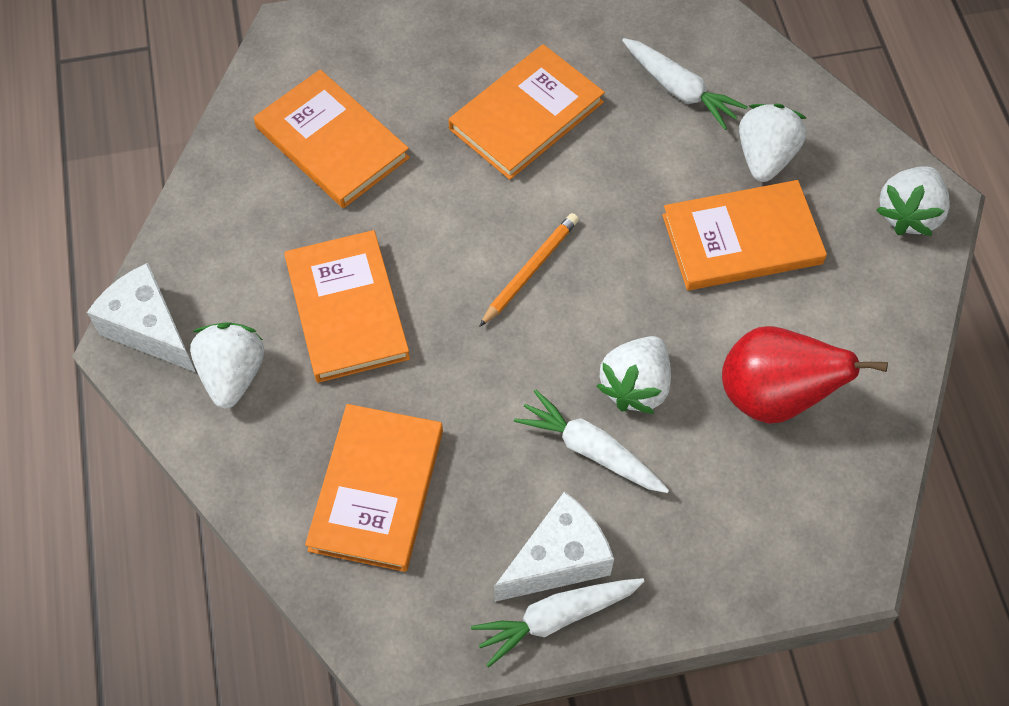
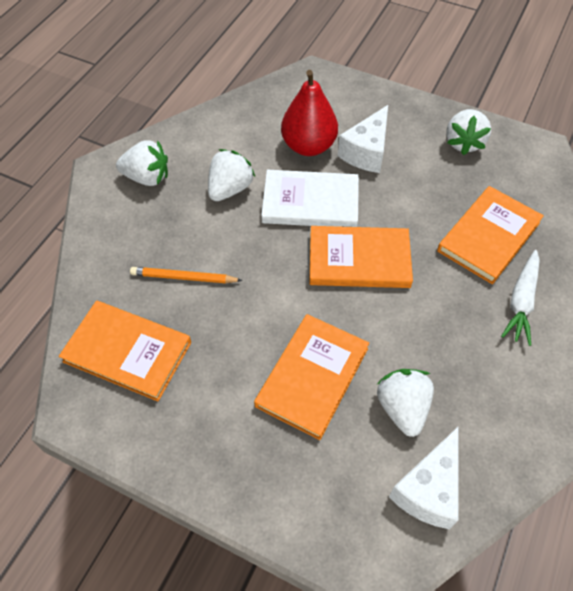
orange book: 5 -> 4
white book: 0 -> 1
white carrot: 3 -> 1

